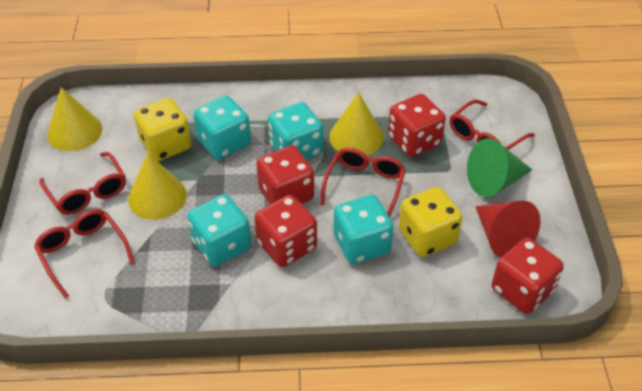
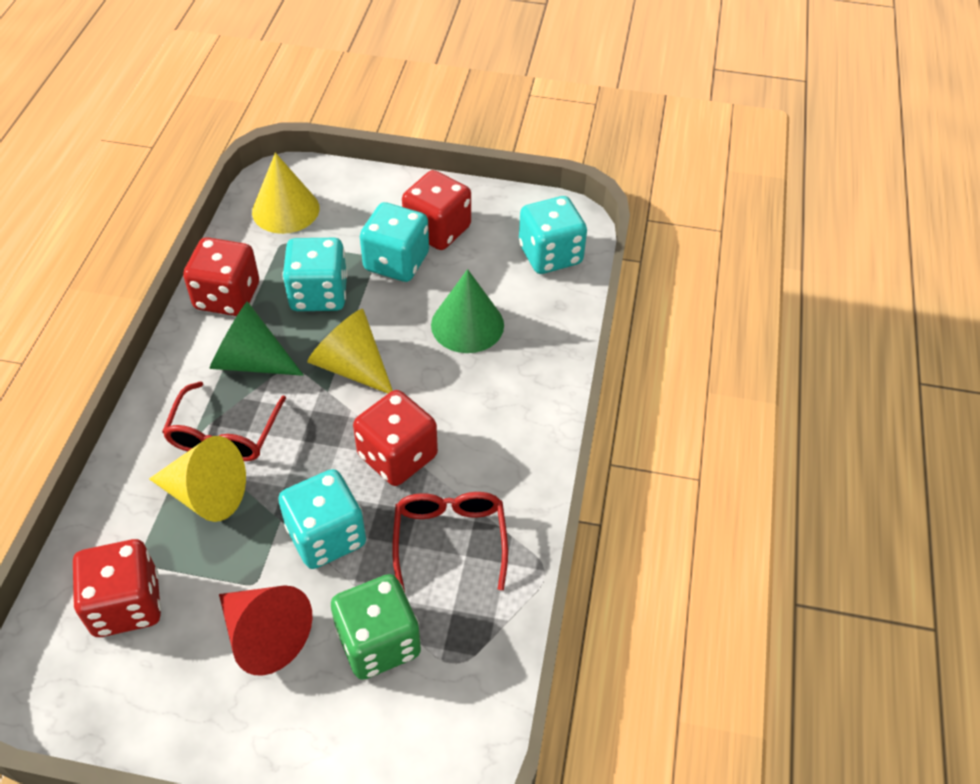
green cone: 1 -> 2
green dice: 0 -> 1
red glasses: 4 -> 2
yellow dice: 2 -> 0

